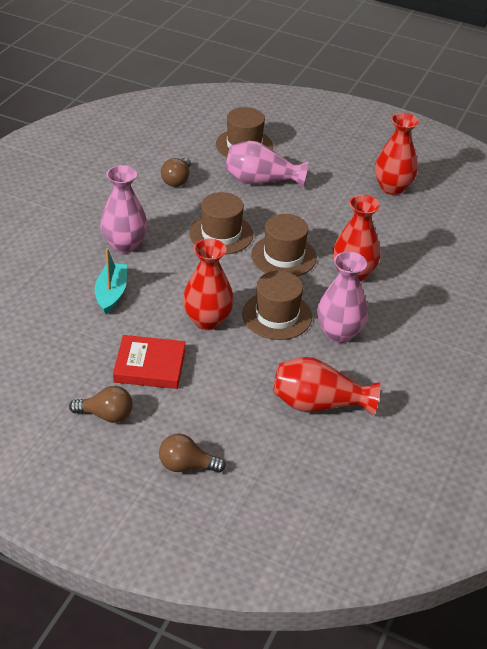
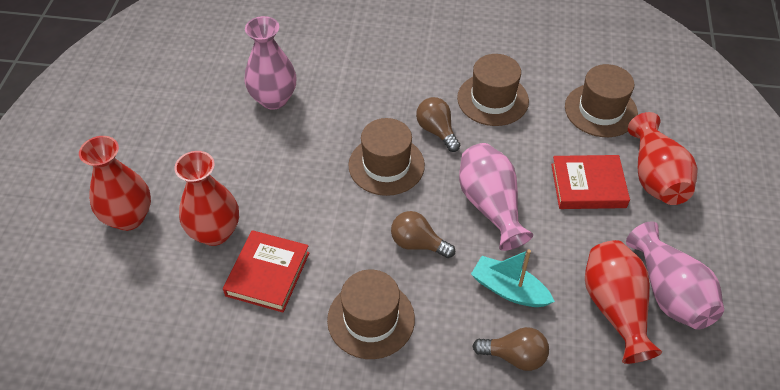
red book: 1 -> 2

